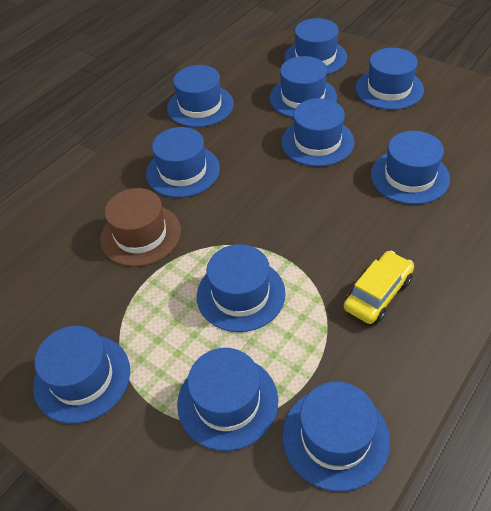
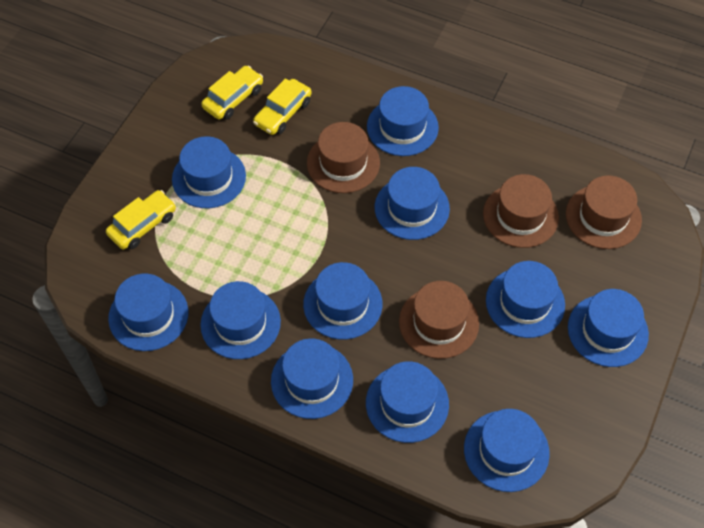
brown hat: 1 -> 4
yellow car: 1 -> 3

